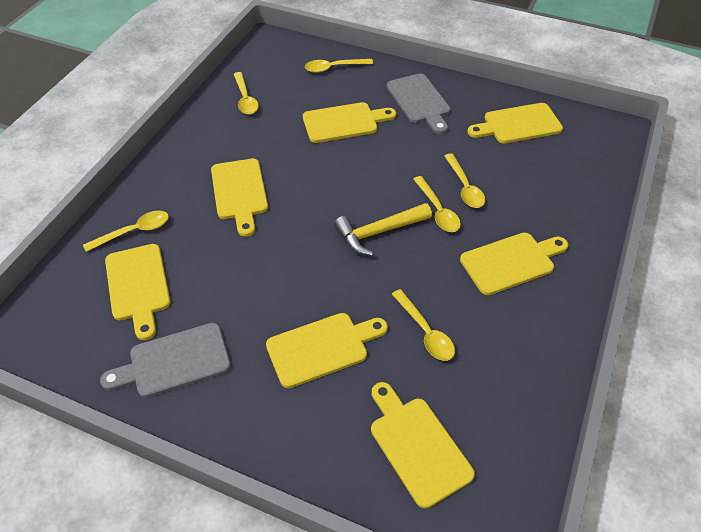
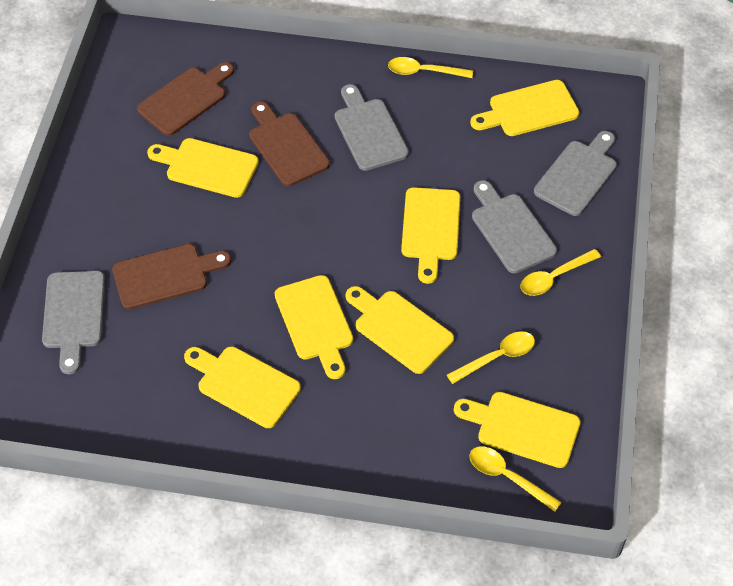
brown cutting board: 0 -> 3
grey cutting board: 2 -> 4
yellow hammer: 1 -> 0
yellow spoon: 6 -> 4

